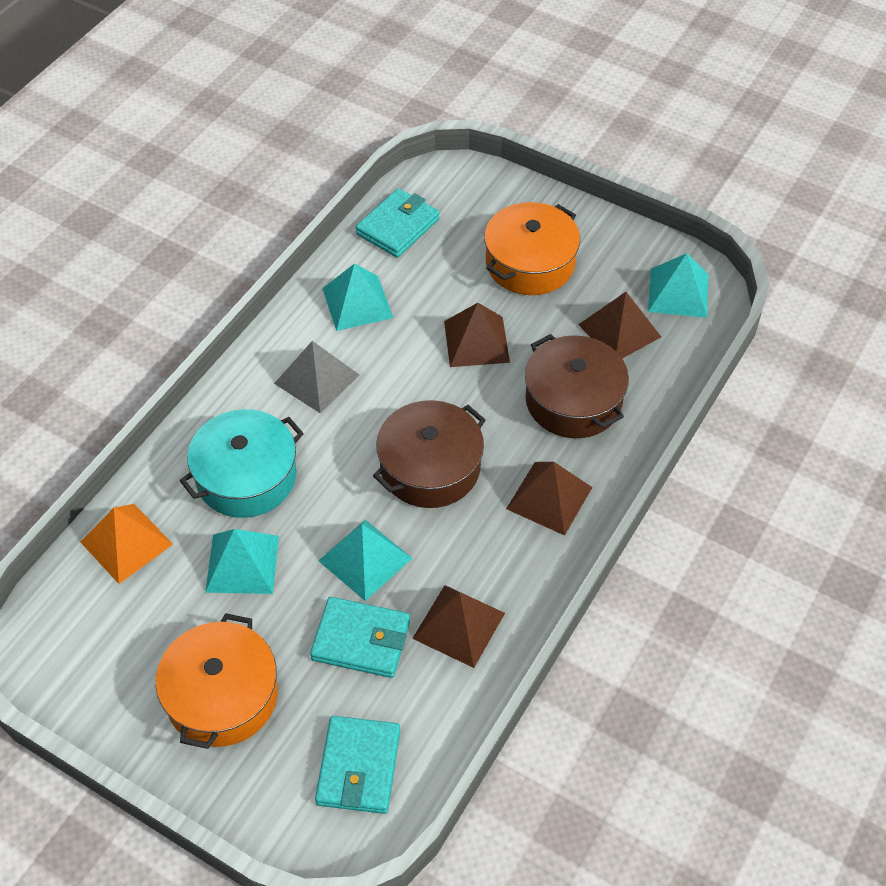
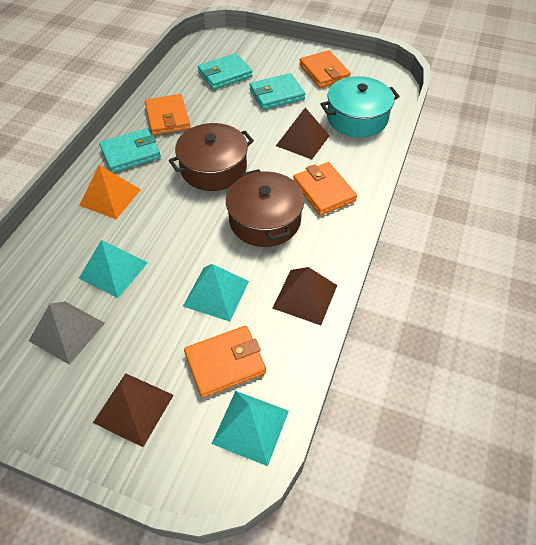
brown pyramid: 4 -> 3
orange pot: 2 -> 0
orange wallet: 0 -> 4
turquoise pyramid: 4 -> 3

